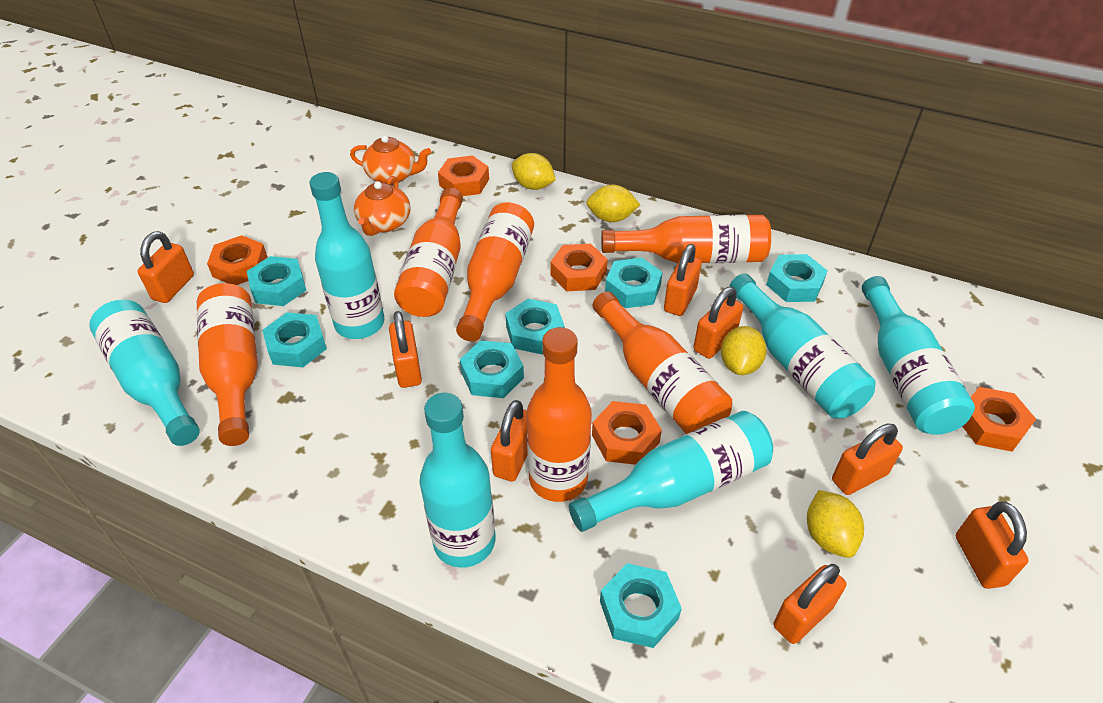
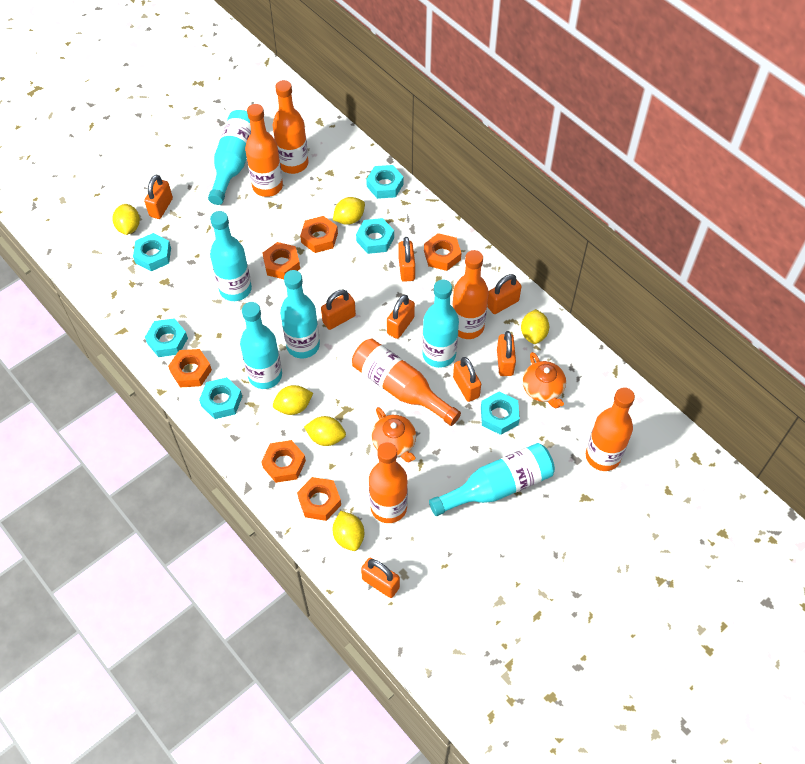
orange nut: 5 -> 6
turquoise nut: 7 -> 6
yellow lemon: 4 -> 6

